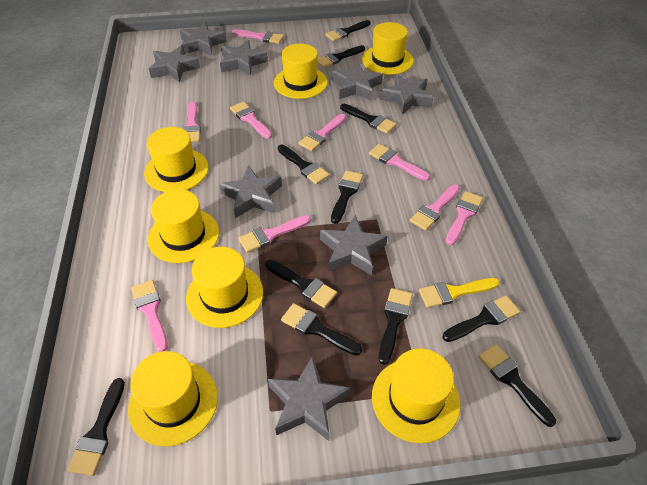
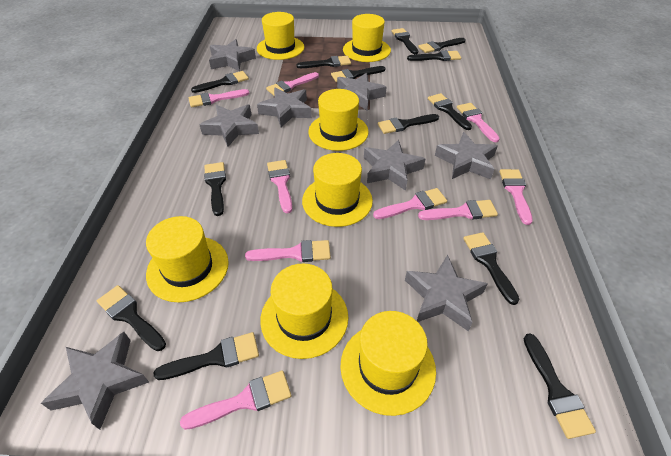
black brush: 11 -> 13
yellow brush: 1 -> 0

